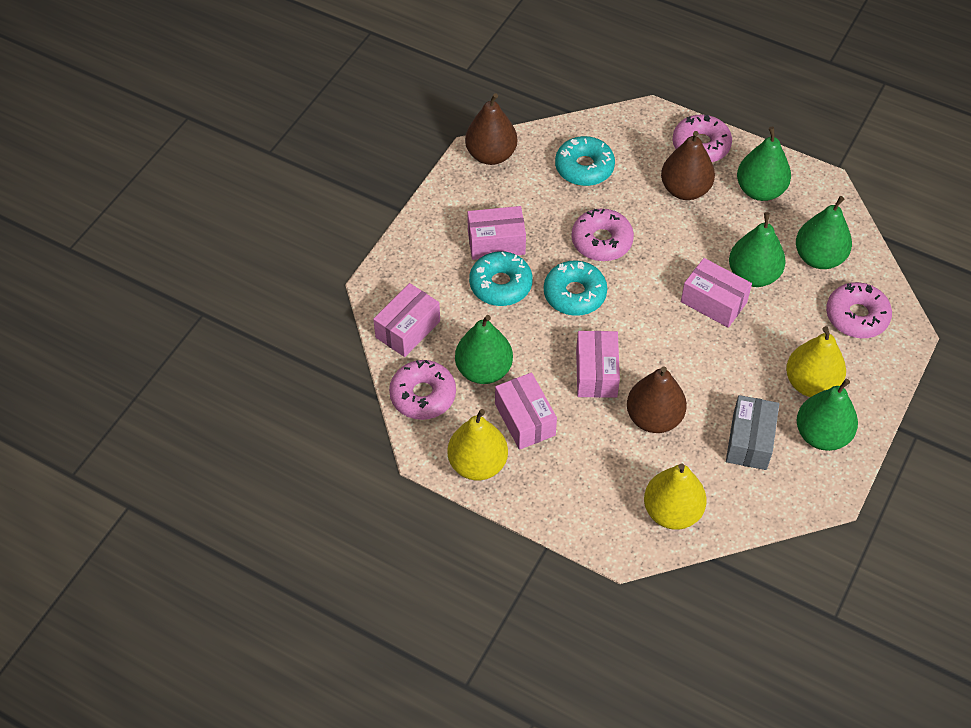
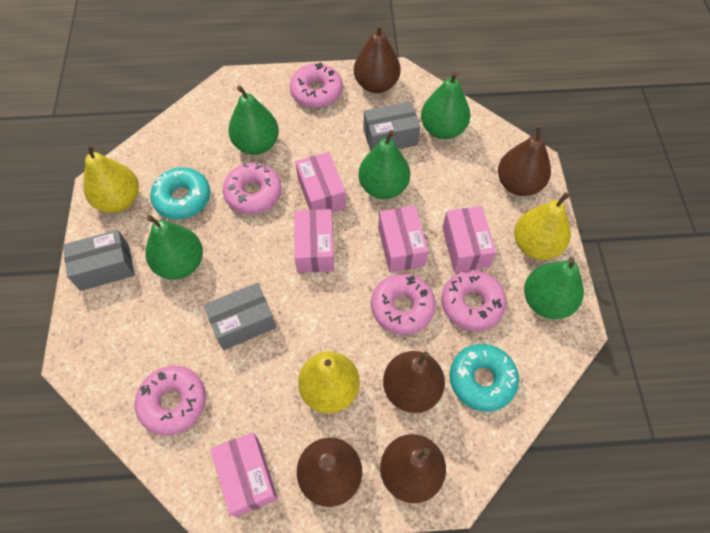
brown pear: 3 -> 5
grey box: 1 -> 3
pink donut: 4 -> 5
turquoise donut: 3 -> 2

